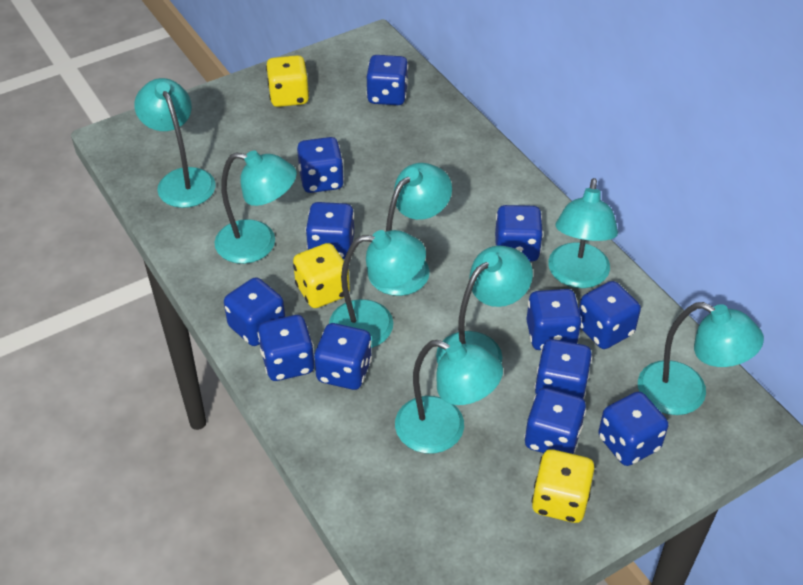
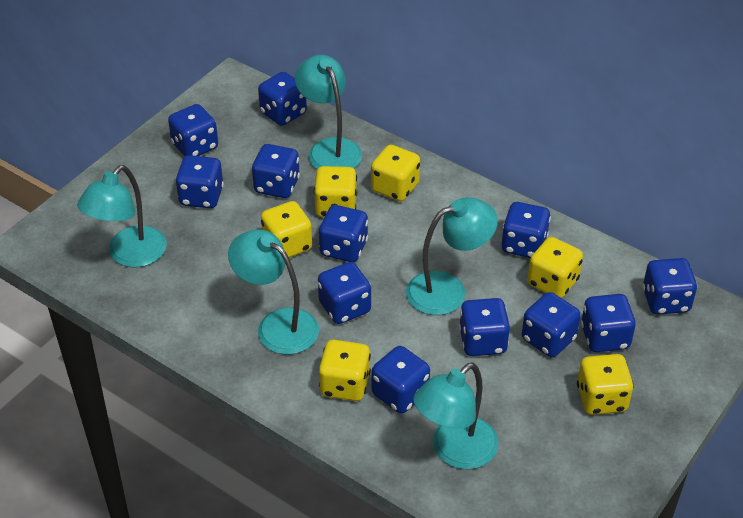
turquoise lamp: 8 -> 5
yellow dice: 3 -> 6

